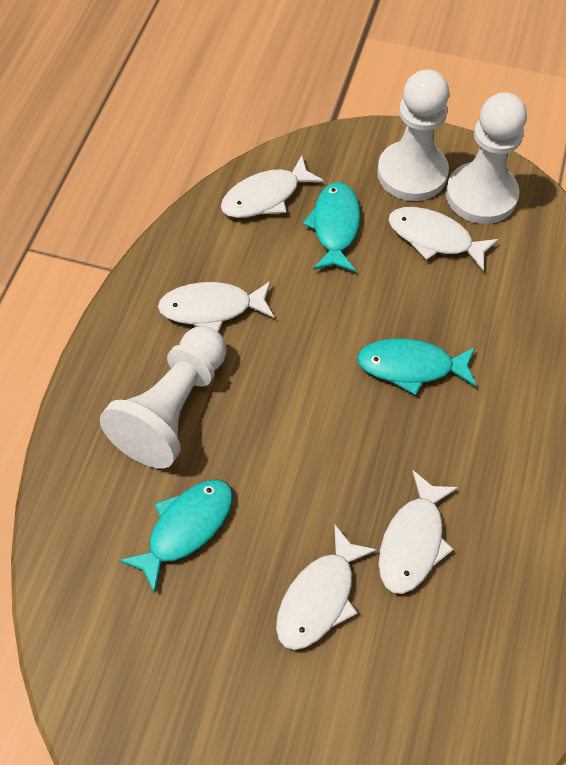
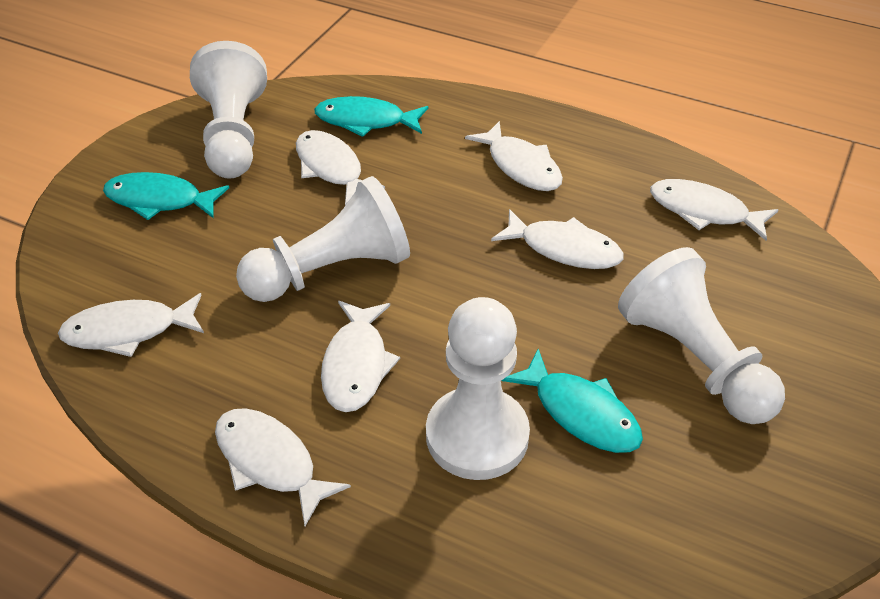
white fish: 5 -> 7
white pawn: 3 -> 4

